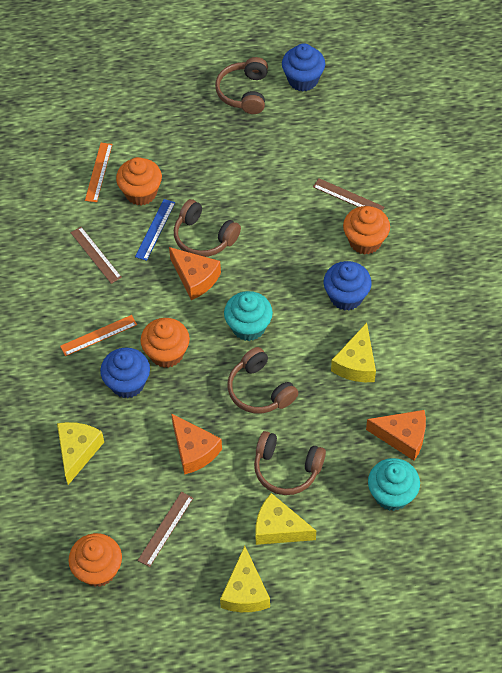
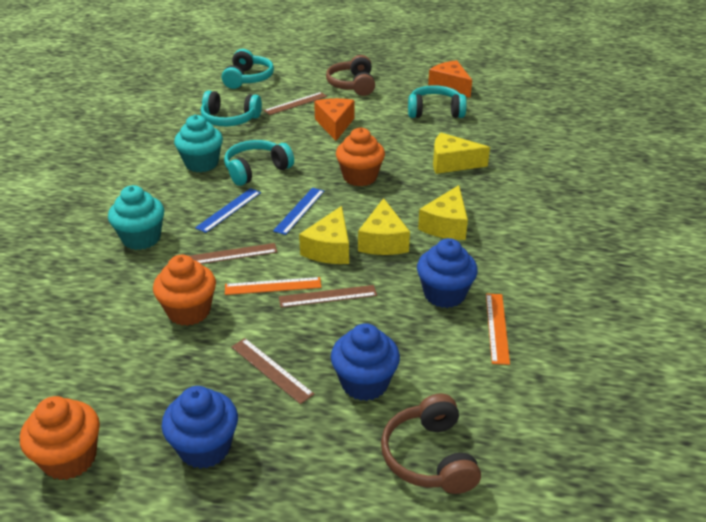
blue ruler: 1 -> 2
brown headphones: 4 -> 2
brown ruler: 3 -> 4
orange cheese: 3 -> 2
orange cupcake: 4 -> 3
turquoise headphones: 0 -> 4

